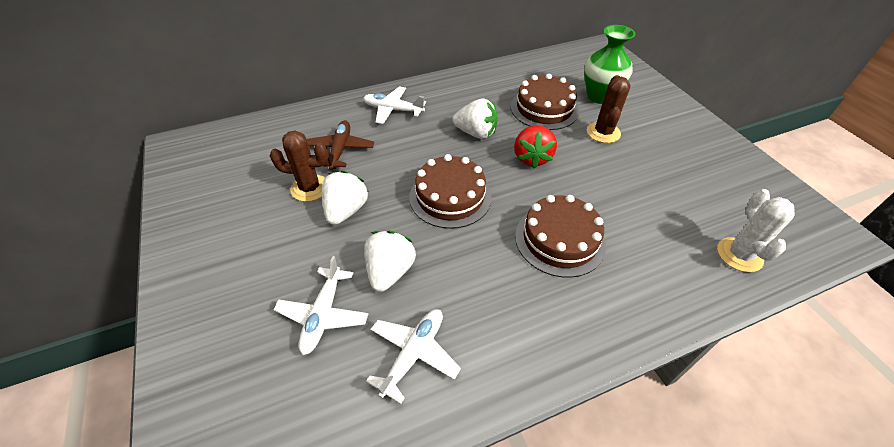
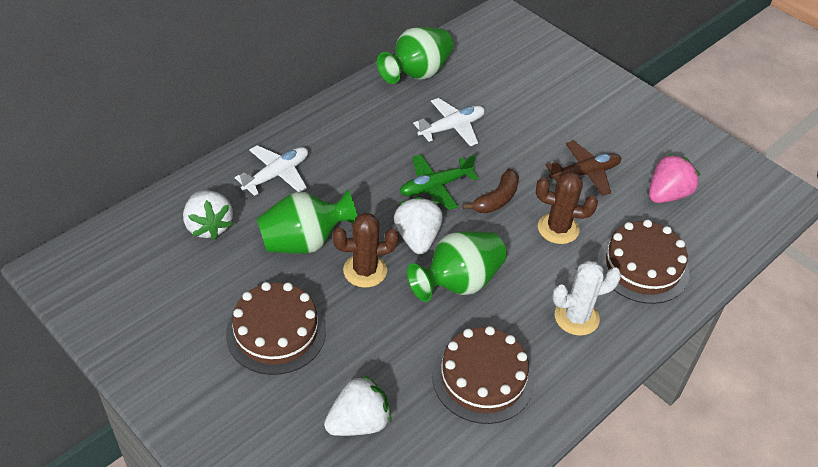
brown banana: 0 -> 1
green plane: 0 -> 1
green vase: 1 -> 3
pink strawberry: 0 -> 1
red strawberry: 1 -> 0
white plane: 3 -> 2

